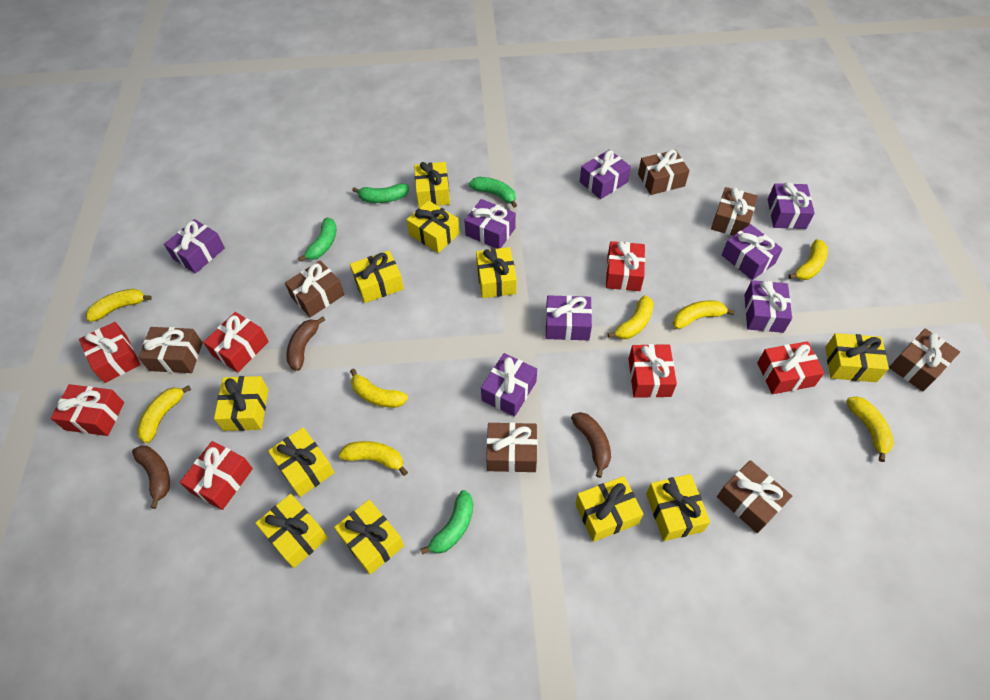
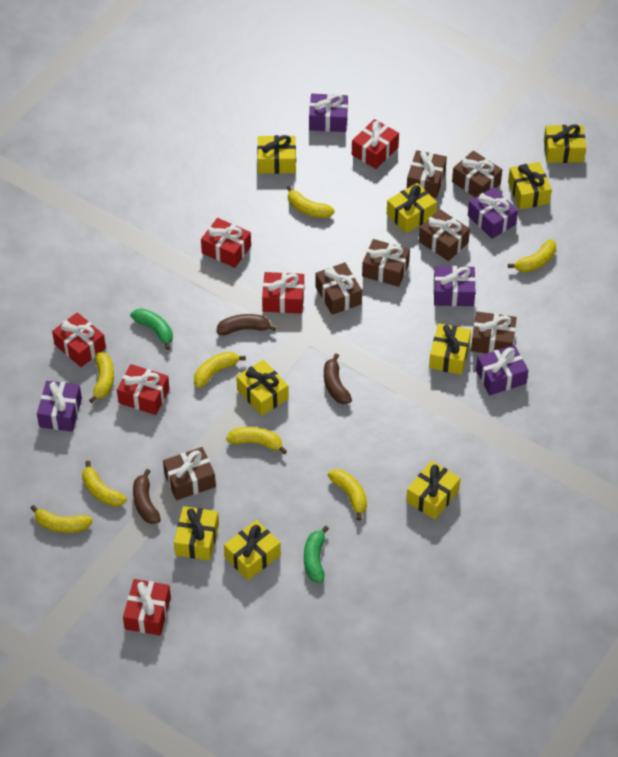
green banana: 4 -> 2
purple gift: 8 -> 5
red gift: 7 -> 6
yellow gift: 11 -> 9

